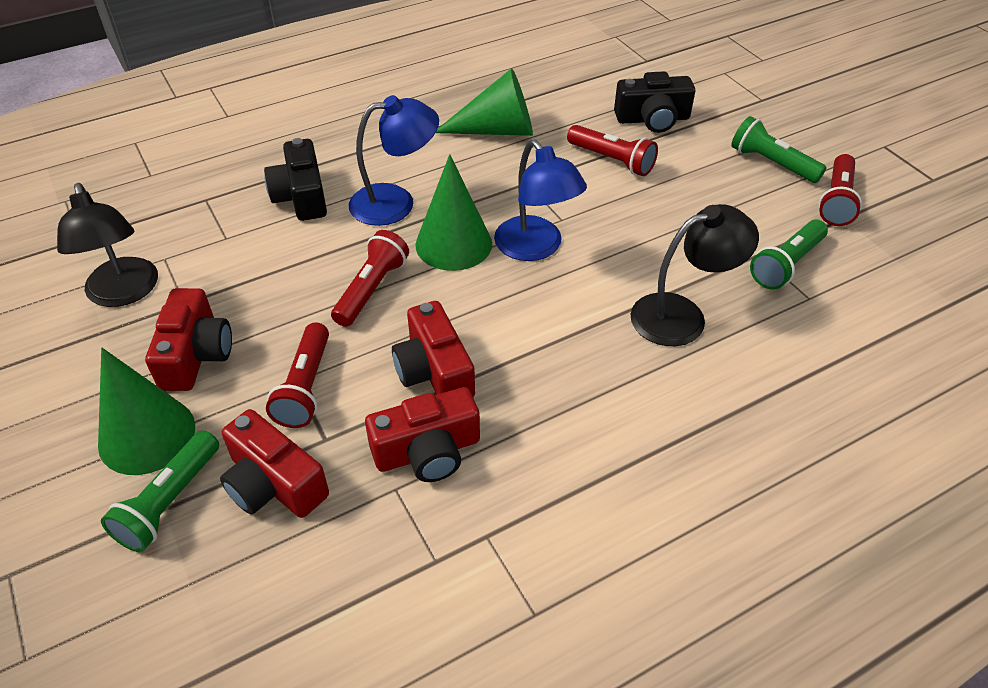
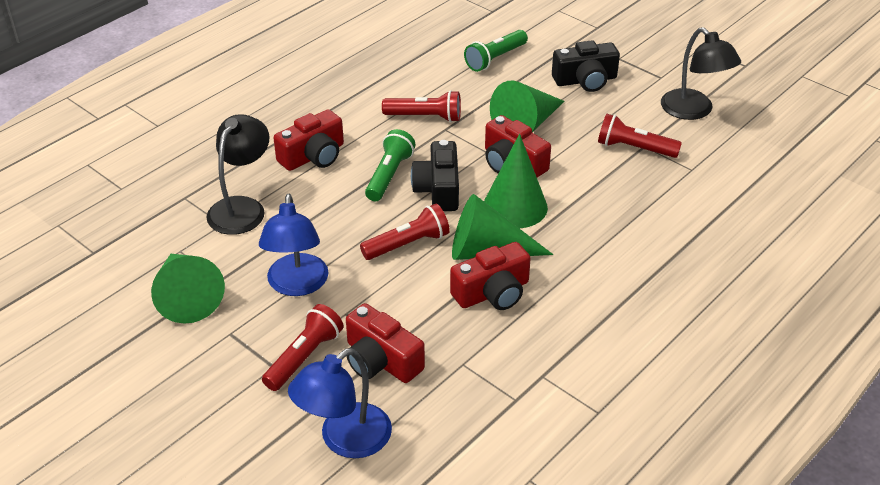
green cone: 3 -> 4
green flashlight: 3 -> 2

